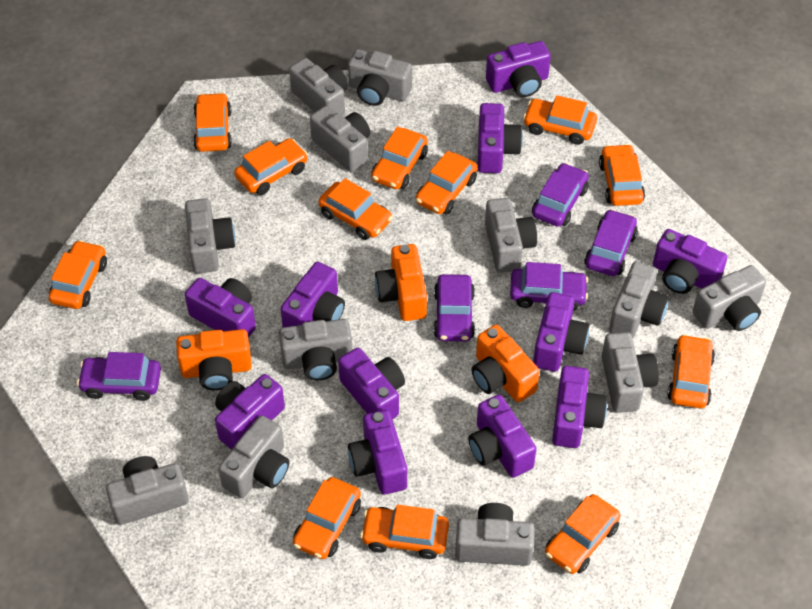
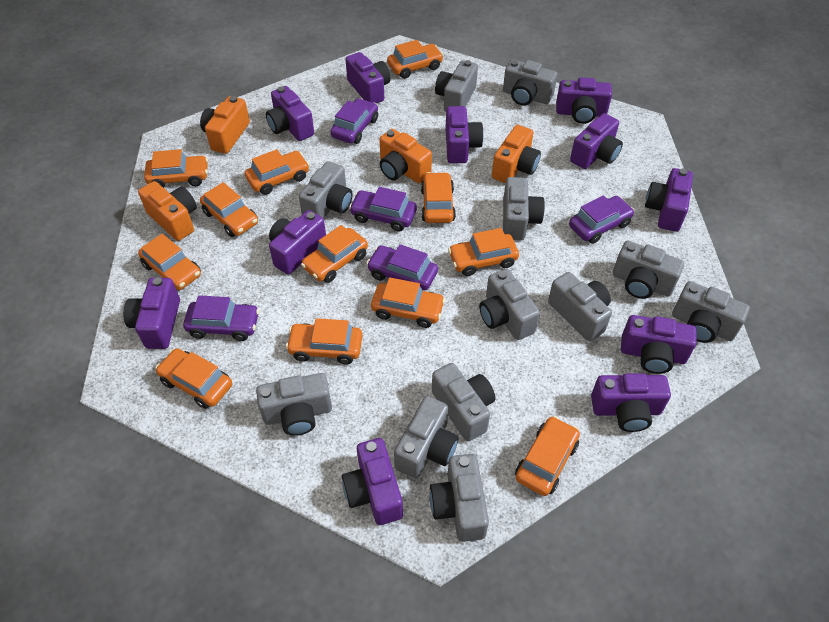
orange camera: 3 -> 4

